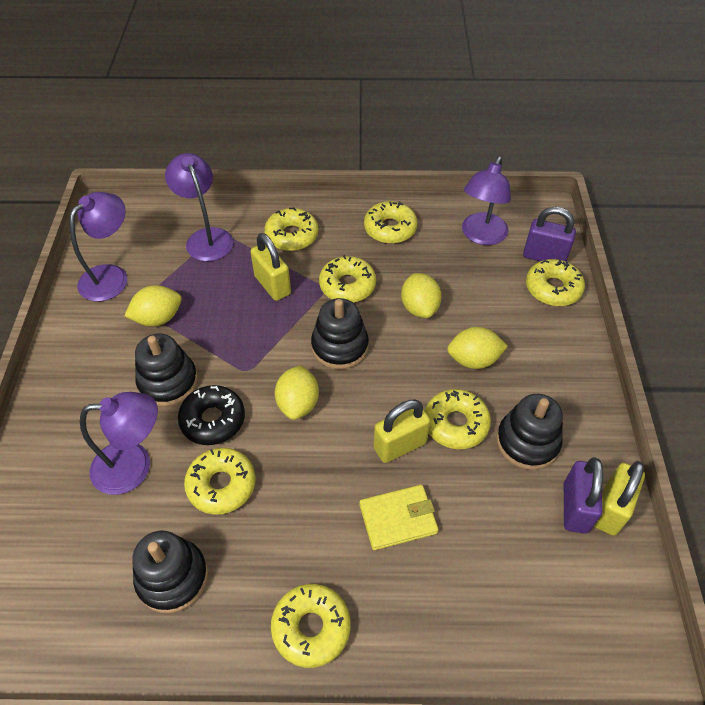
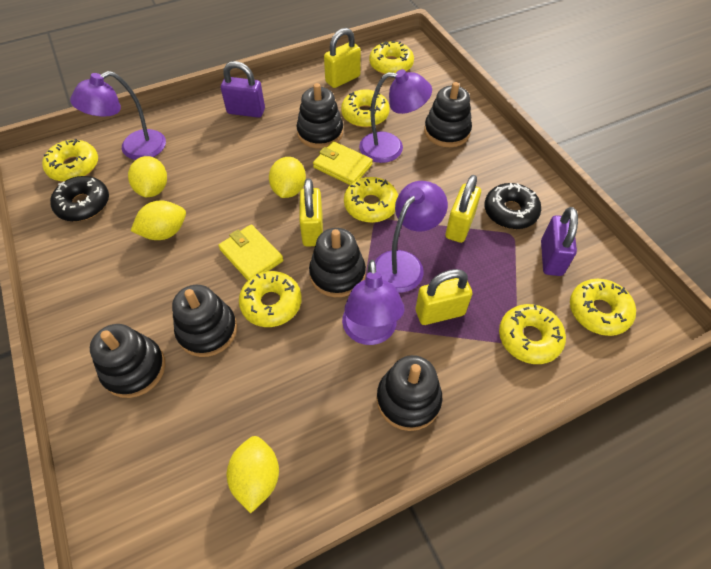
black donut: 1 -> 2
black stacking toy: 4 -> 6
yellow padlock: 3 -> 4
yellow wallet: 1 -> 2

